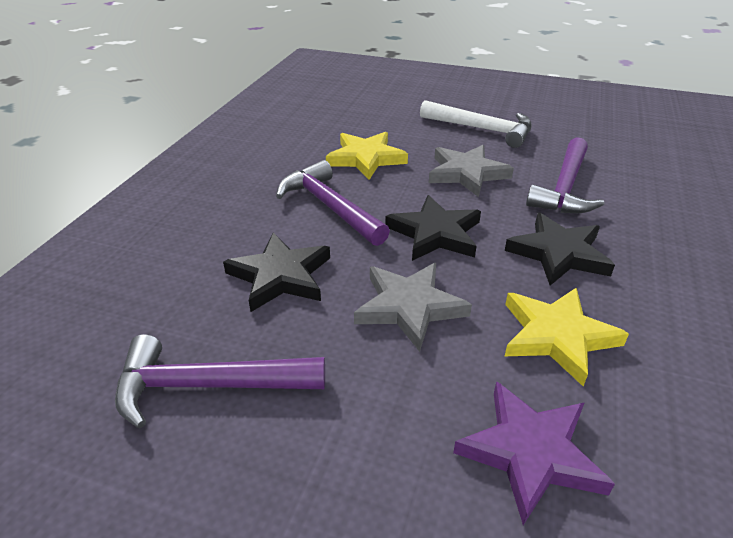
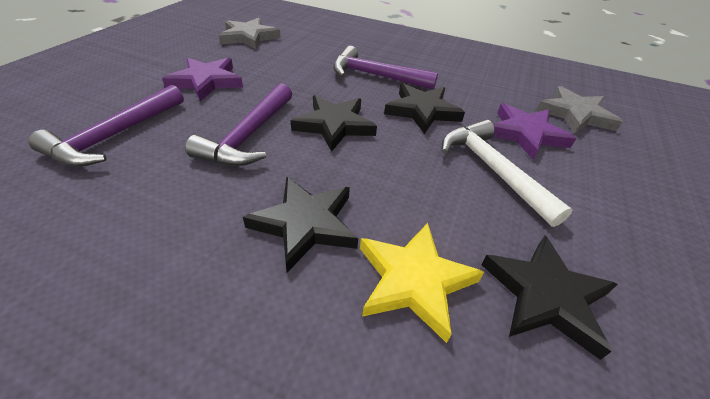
black star: 3 -> 4
purple star: 1 -> 2
yellow star: 2 -> 1

